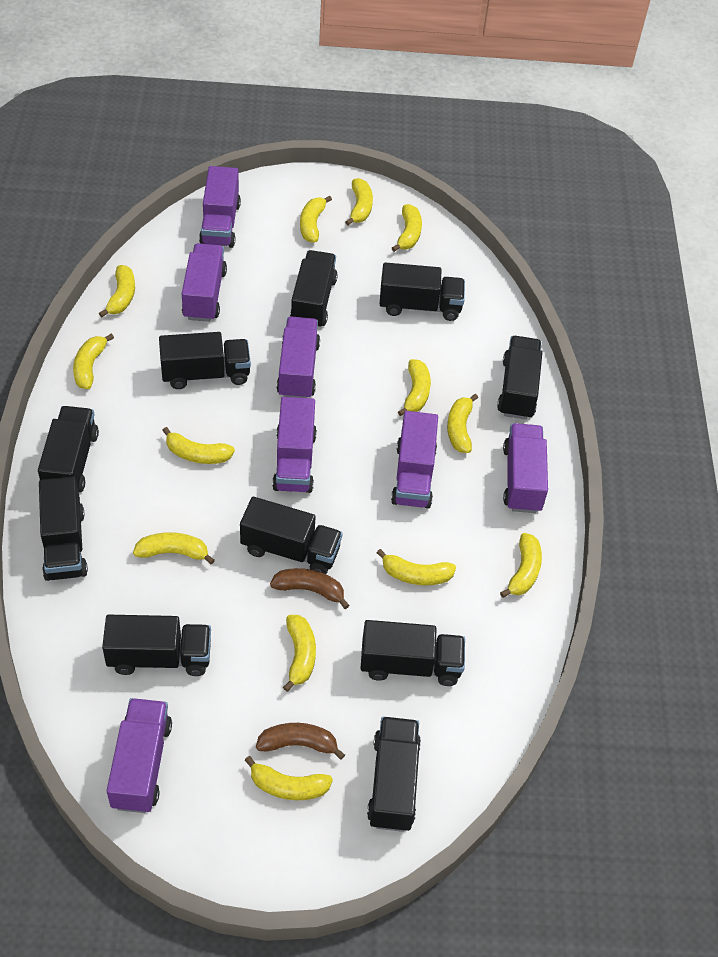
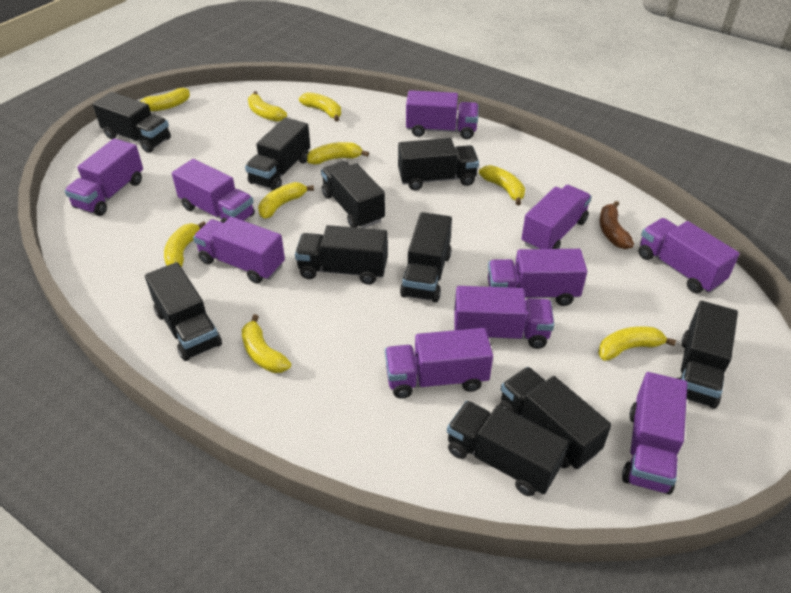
brown banana: 2 -> 1
purple truck: 7 -> 10
yellow banana: 13 -> 9

